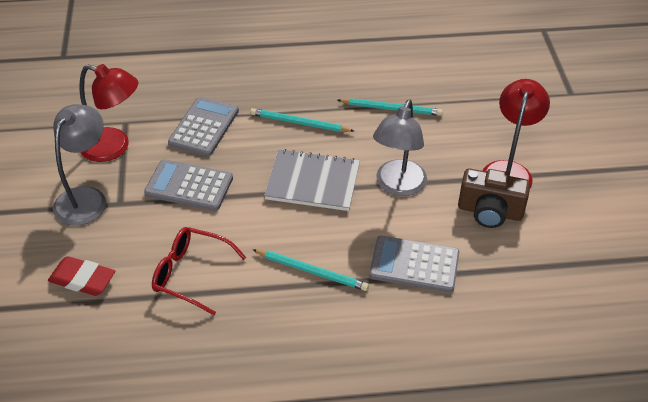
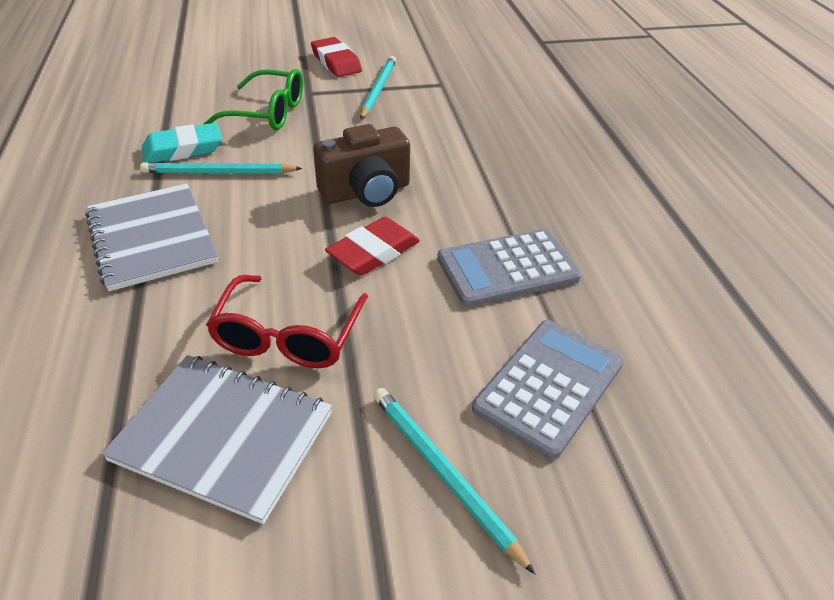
green glasses: 0 -> 1
grey calculator: 3 -> 2
grey lamp: 2 -> 0
grey notebook: 1 -> 2
red eraser: 1 -> 2
red lamp: 2 -> 0
turquoise eraser: 0 -> 1

